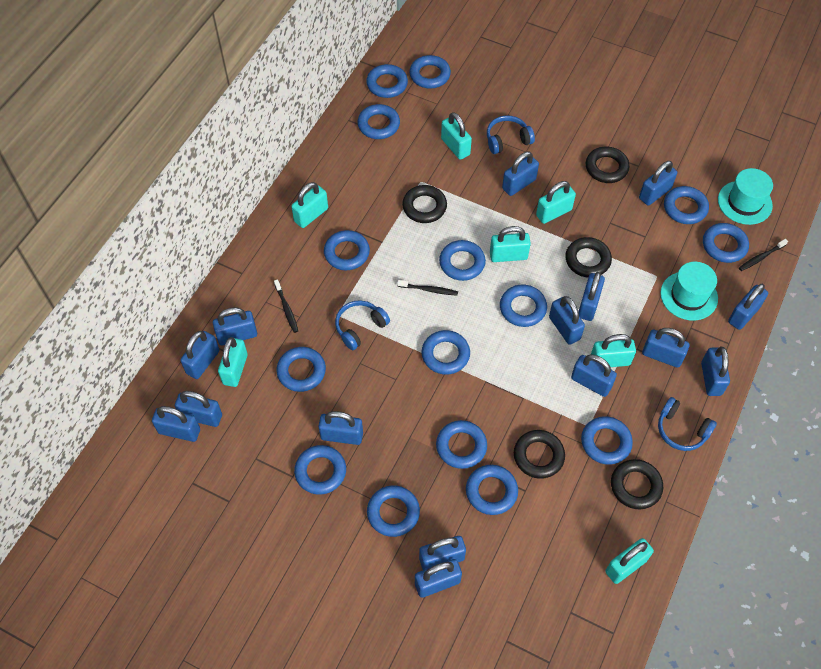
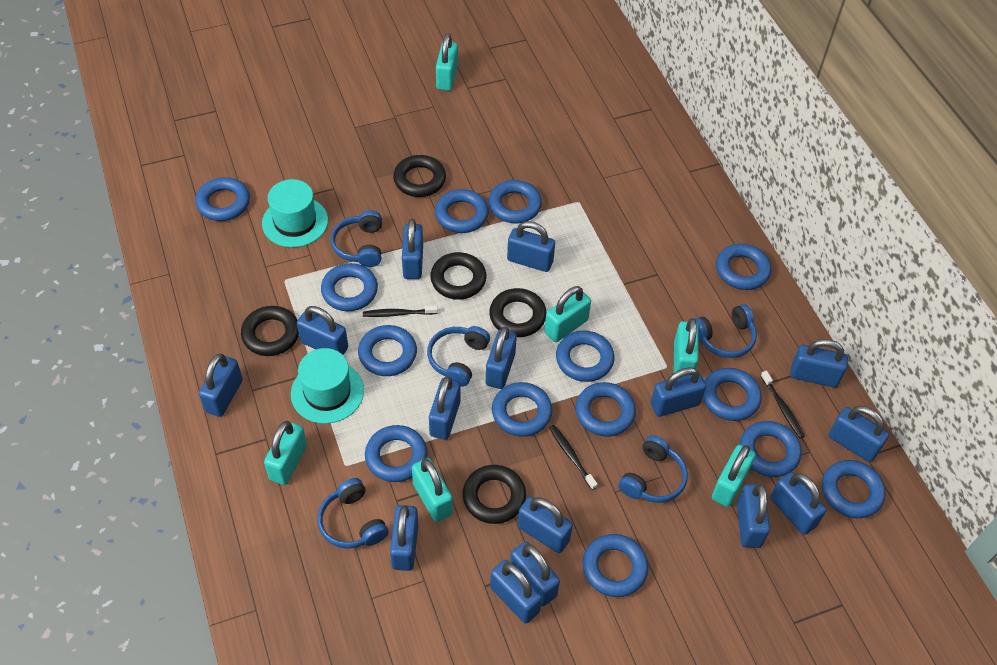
blue headphones: 3 -> 5
blue ring: 15 -> 14
turquoise padlock: 7 -> 6

